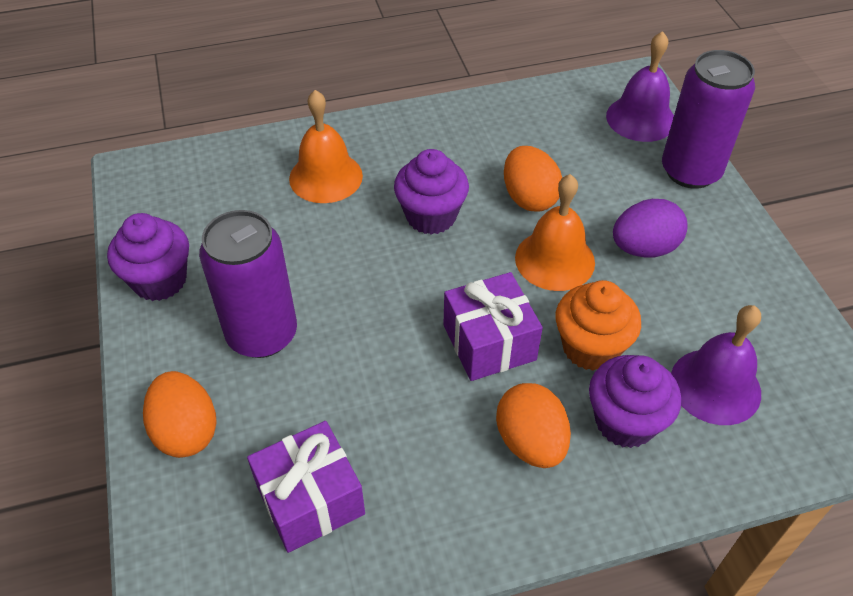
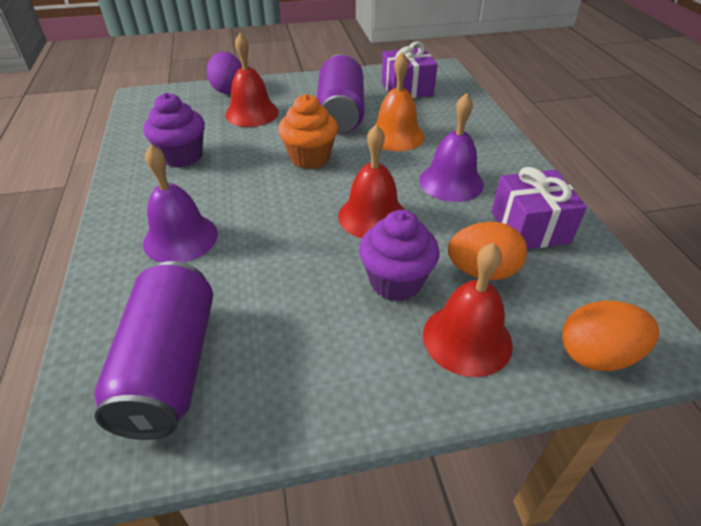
orange bell: 2 -> 1
orange egg: 3 -> 2
purple cupcake: 3 -> 2
red bell: 0 -> 3

